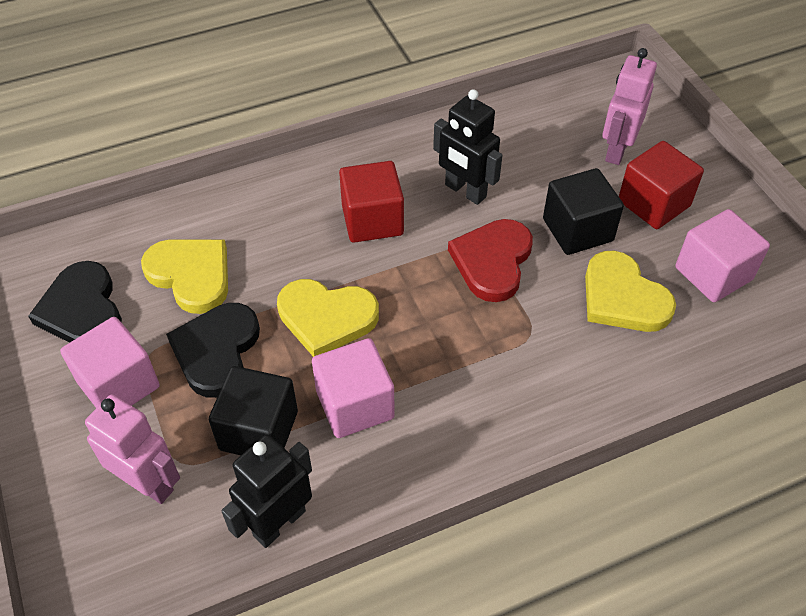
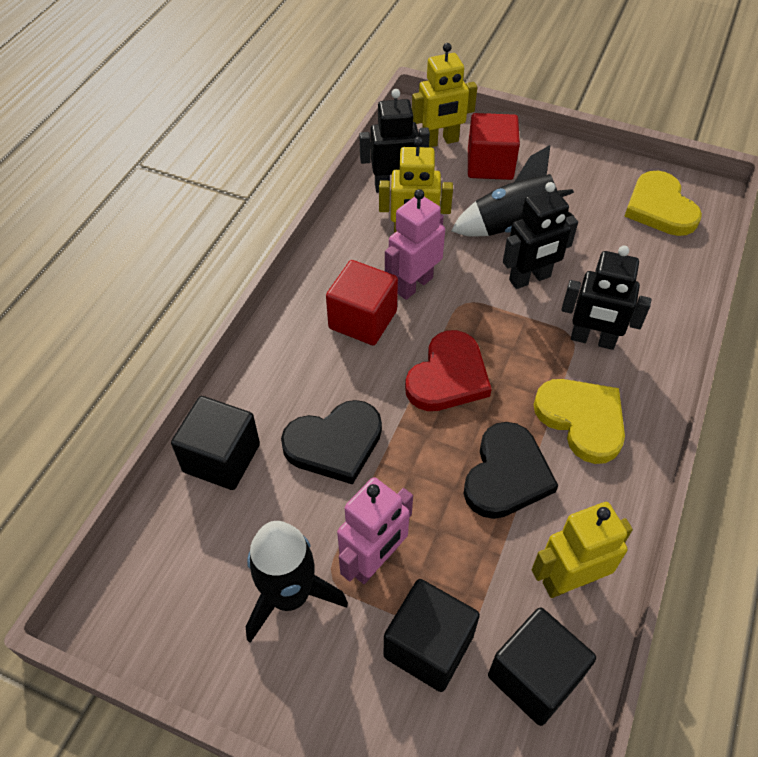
black cube: 2 -> 3
black robot: 2 -> 3
black rocket: 0 -> 2
pink cube: 3 -> 0
yellow heart: 3 -> 2
yellow robot: 0 -> 3

